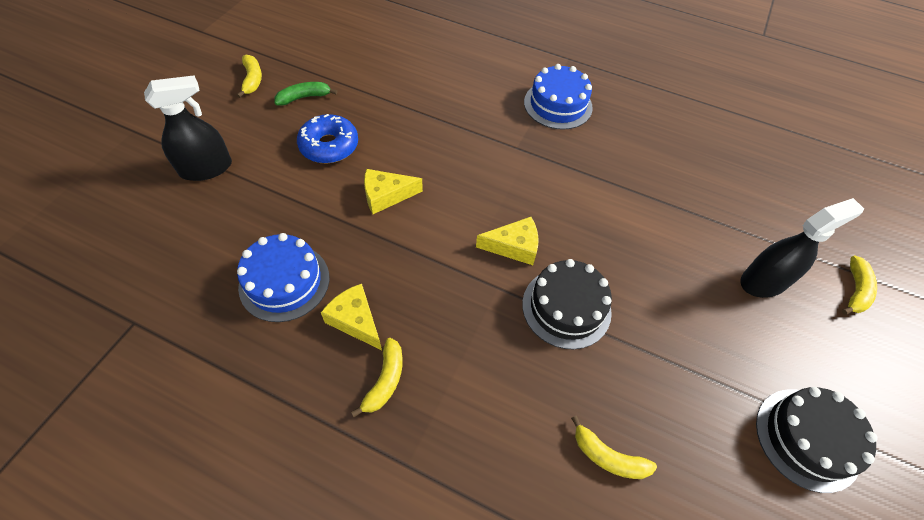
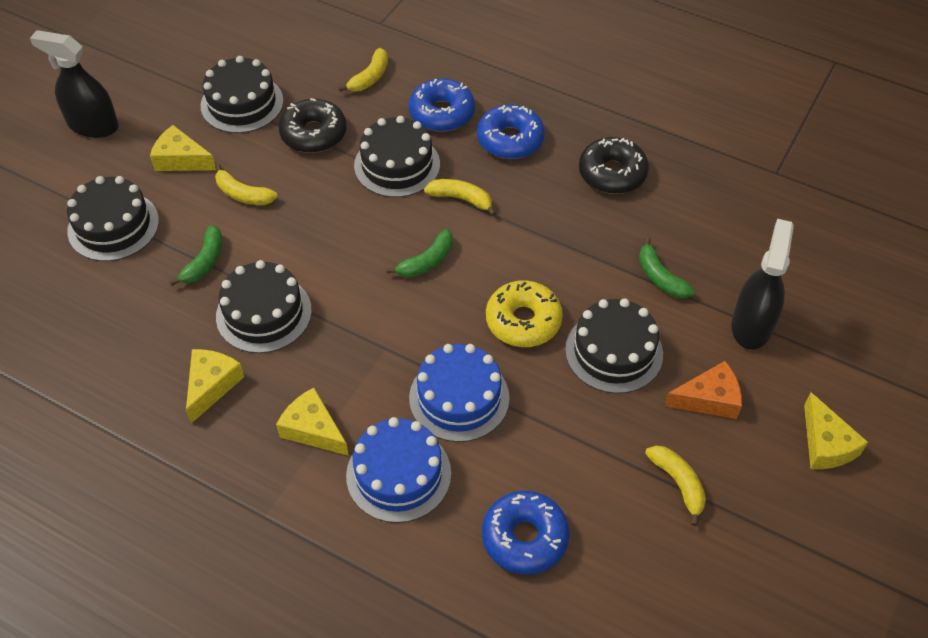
black cake: 2 -> 5
black donut: 0 -> 2
blue donut: 1 -> 3
green banana: 1 -> 3
orange cheese: 0 -> 1
yellow cheese: 3 -> 4
yellow donut: 0 -> 1

